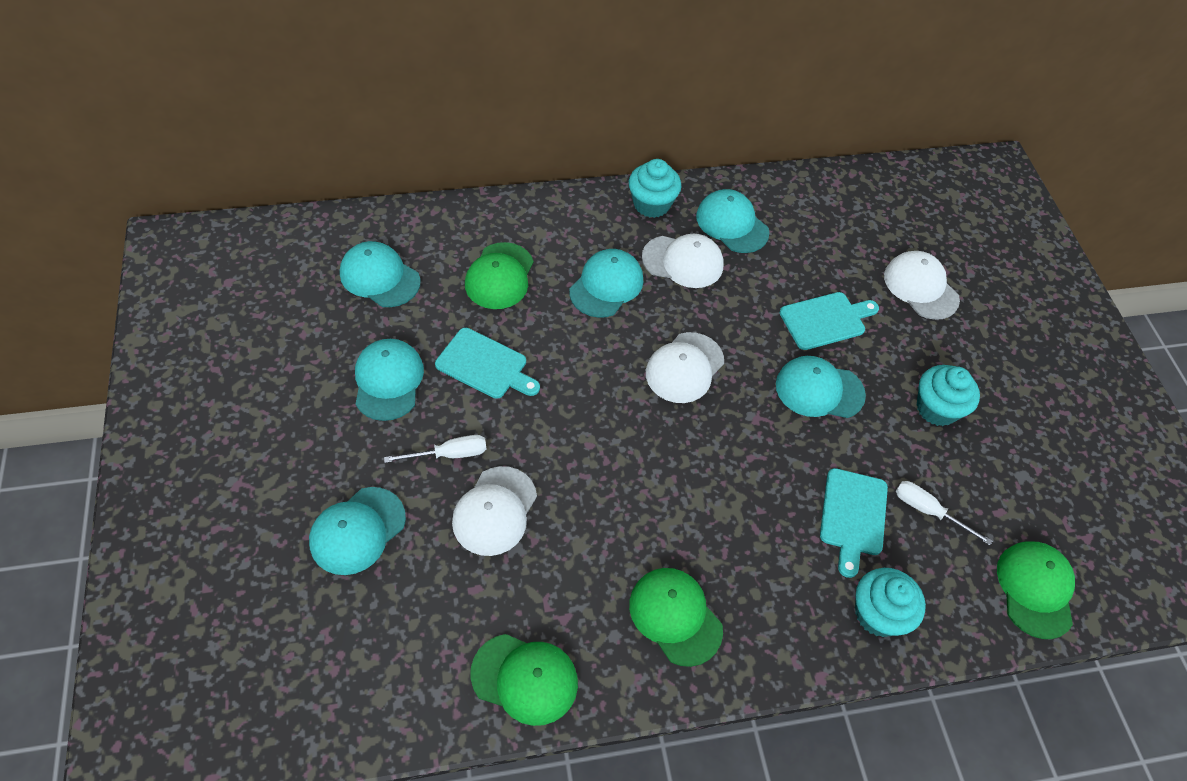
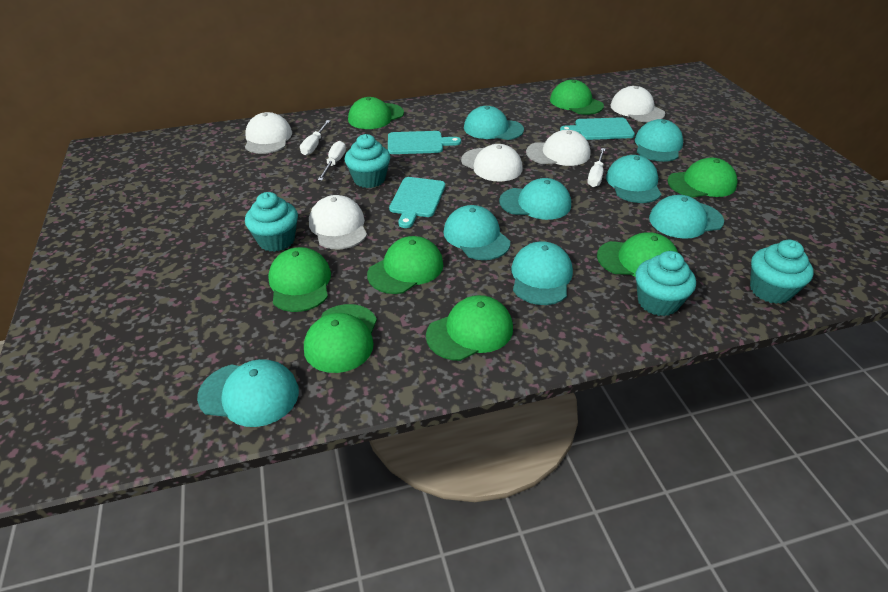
green cap: 4 -> 8
turquoise cap: 6 -> 8
turquoise cupcake: 3 -> 4
white cap: 4 -> 5
white screwdriver: 2 -> 3

